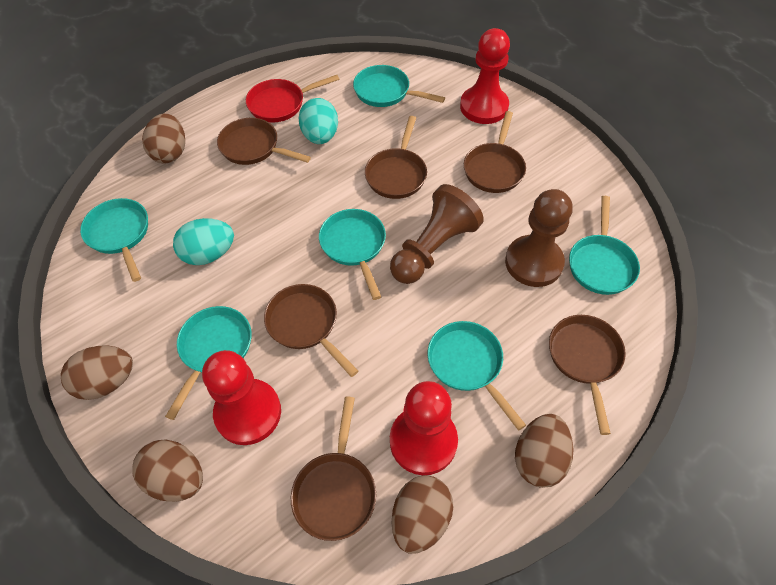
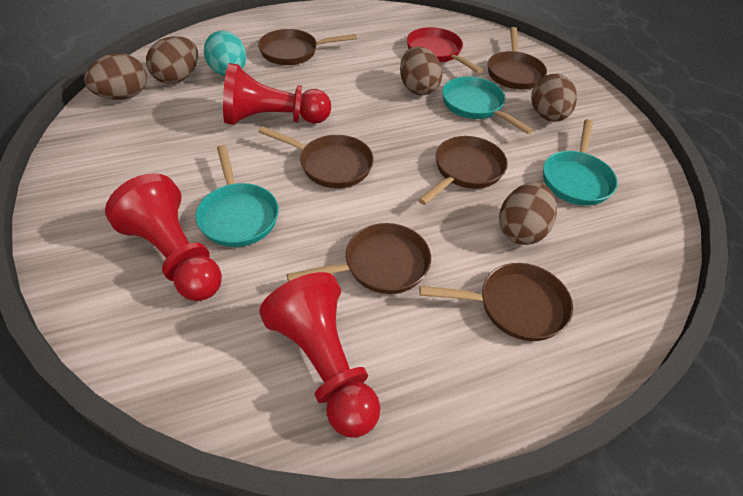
brown pawn: 2 -> 0
turquoise egg: 2 -> 1
turquoise pan: 6 -> 3

